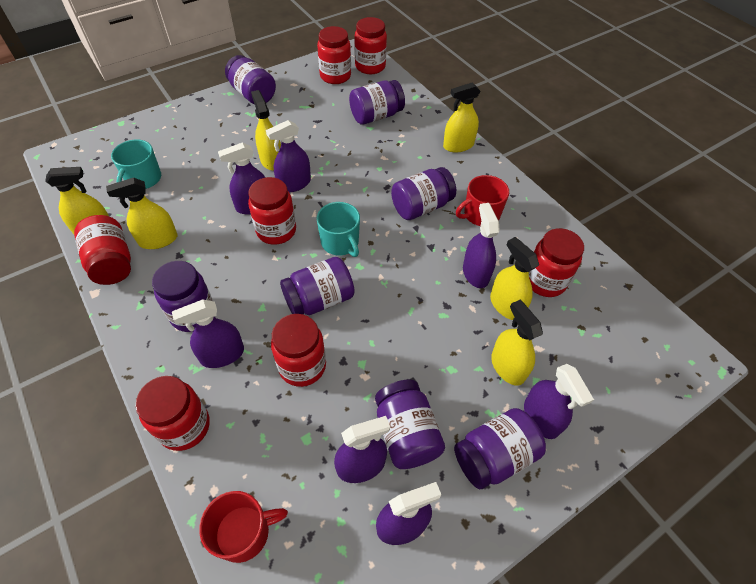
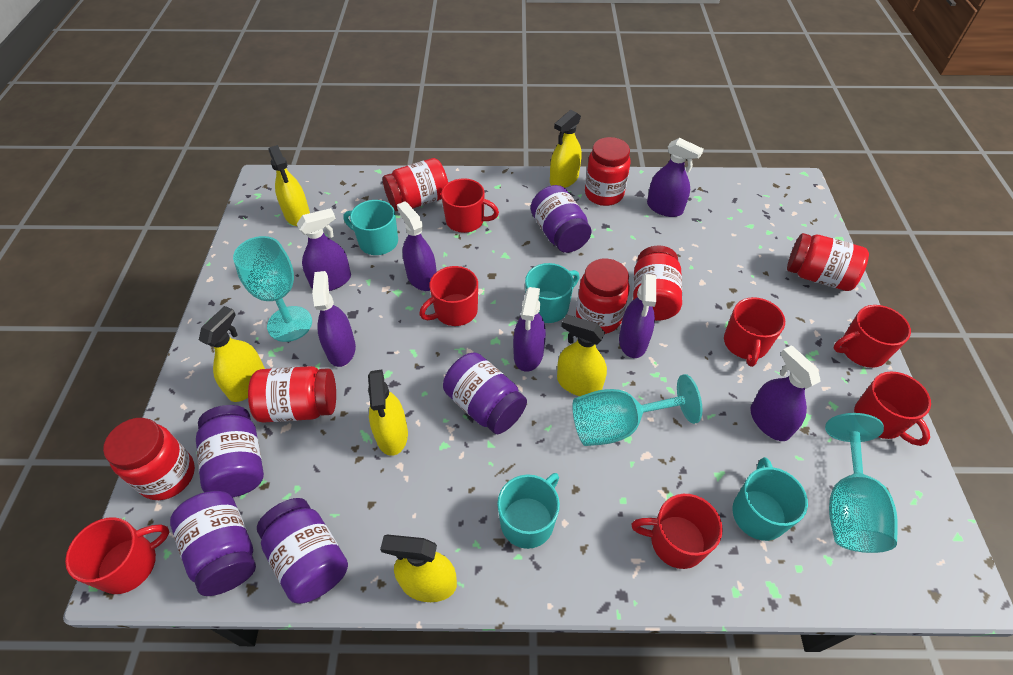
purple jar: 7 -> 5
red mug: 2 -> 7
turquoise goblet: 0 -> 3
turquoise mug: 2 -> 4

